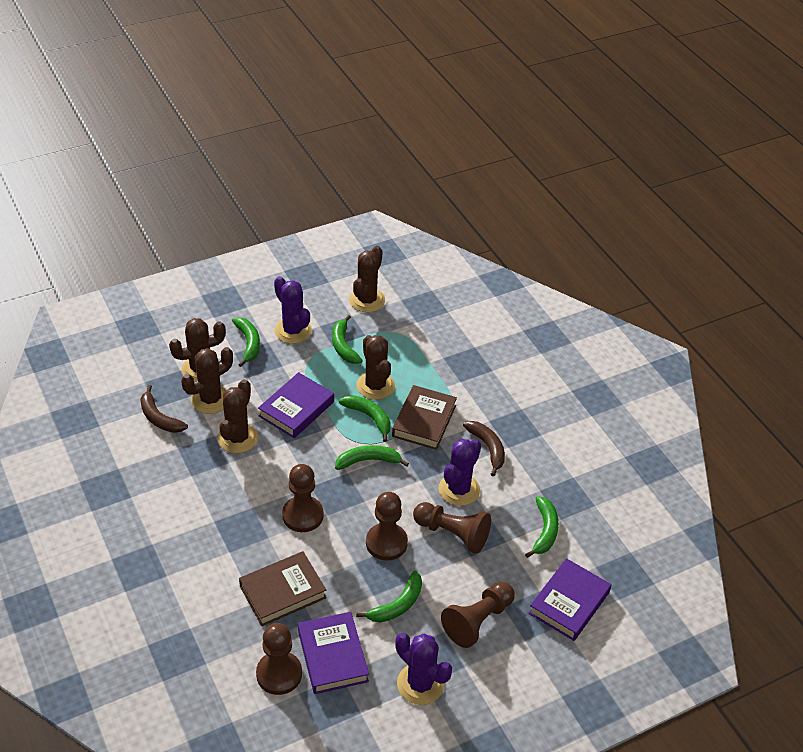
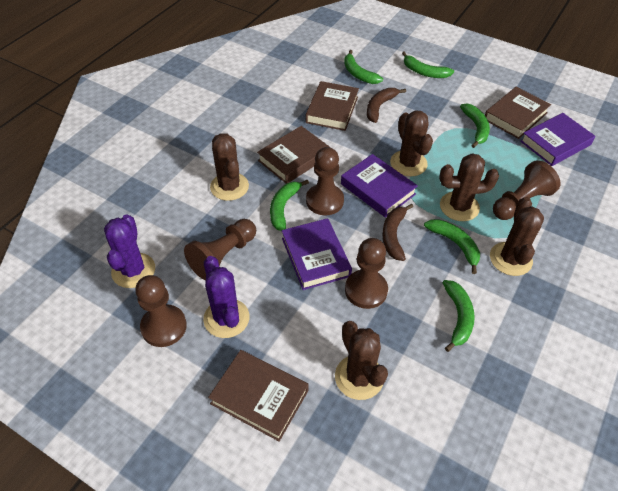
brown book: 2 -> 4
purple cactus: 3 -> 2

